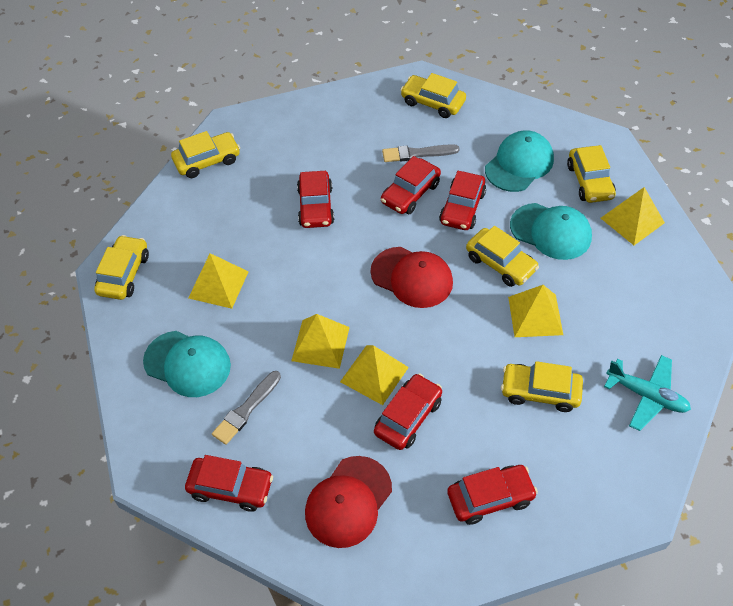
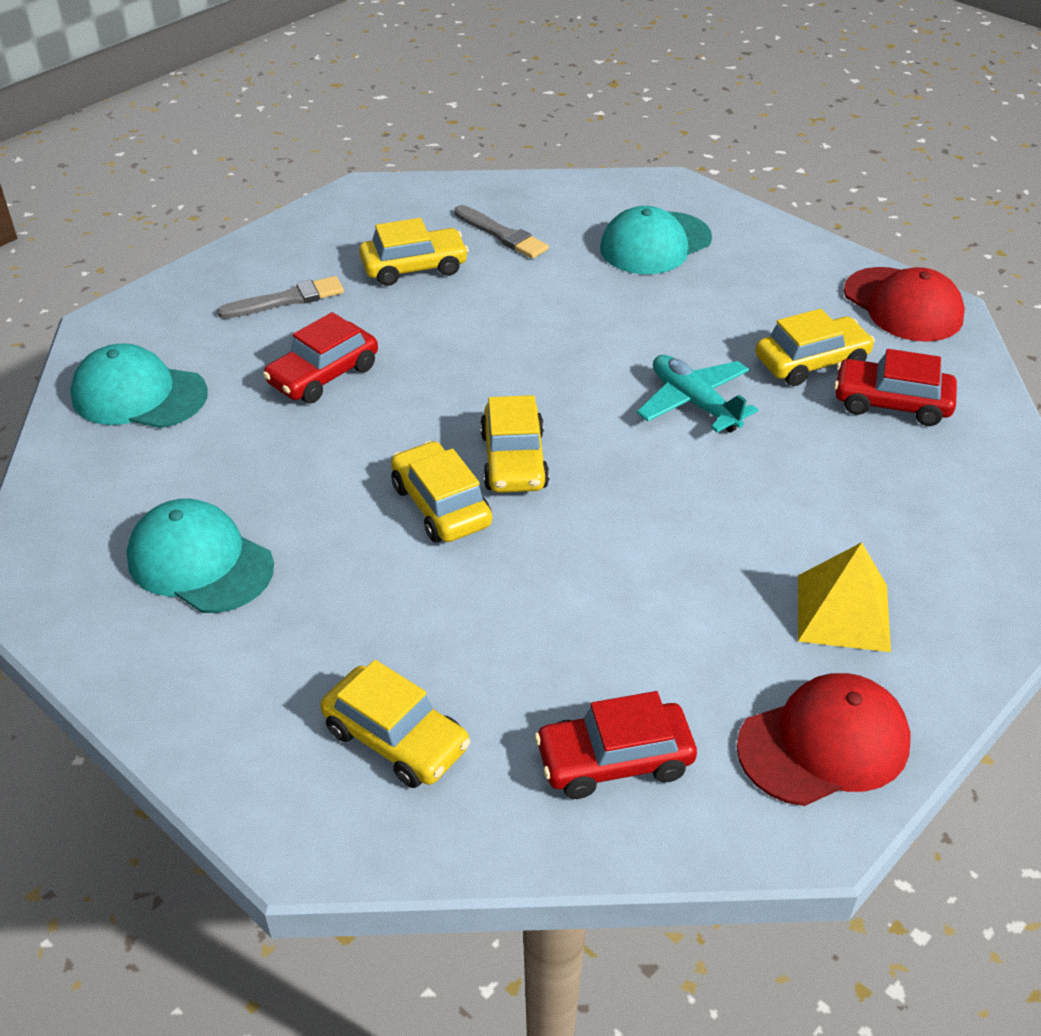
red car: 6 -> 3
yellow car: 6 -> 5
yellow pyramid: 5 -> 1

